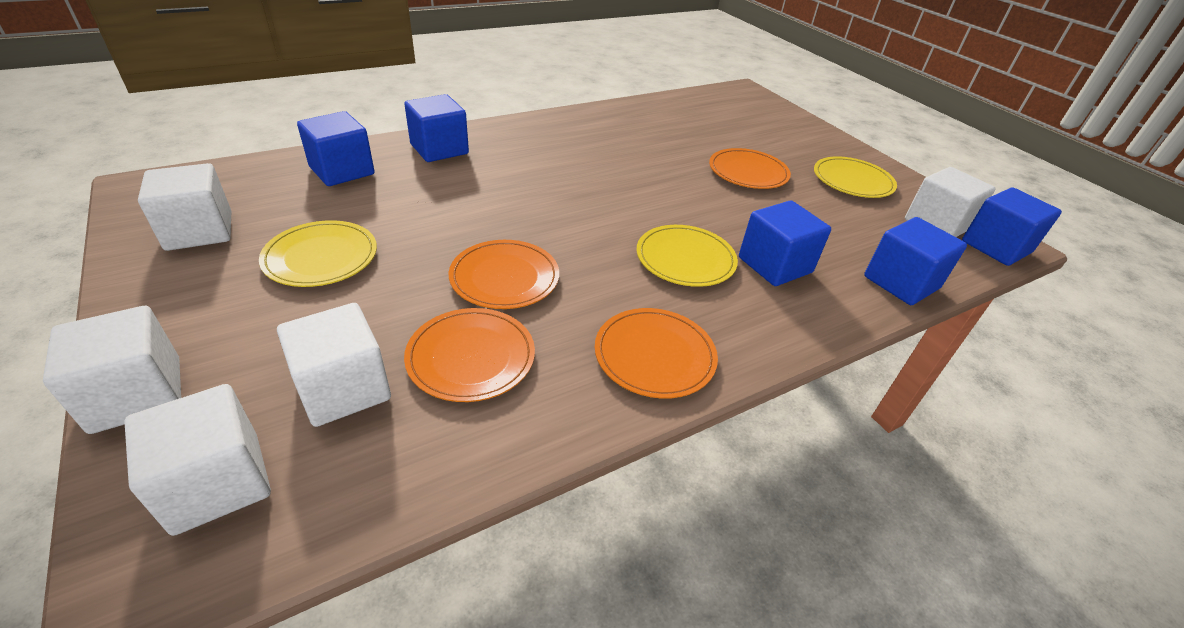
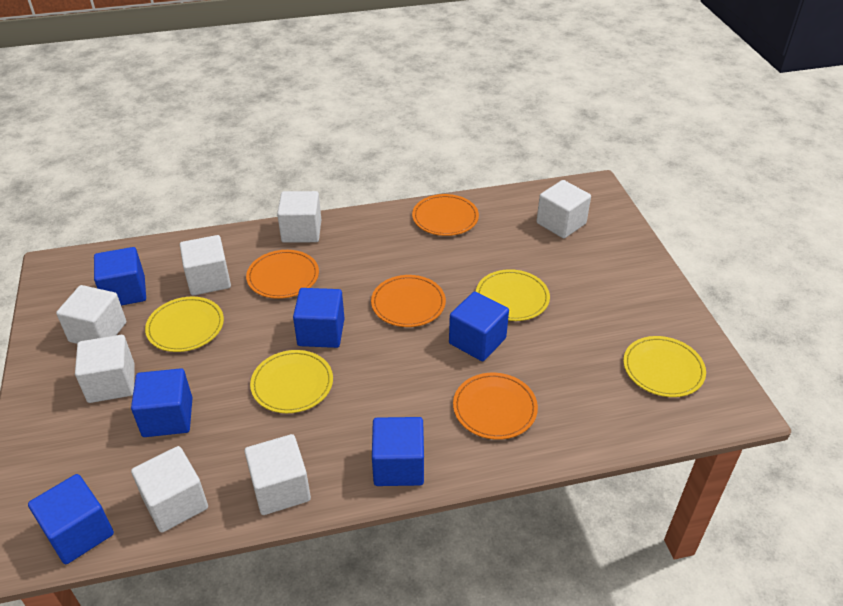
blue cube: 5 -> 6
white cube: 5 -> 7
yellow plate: 3 -> 4

